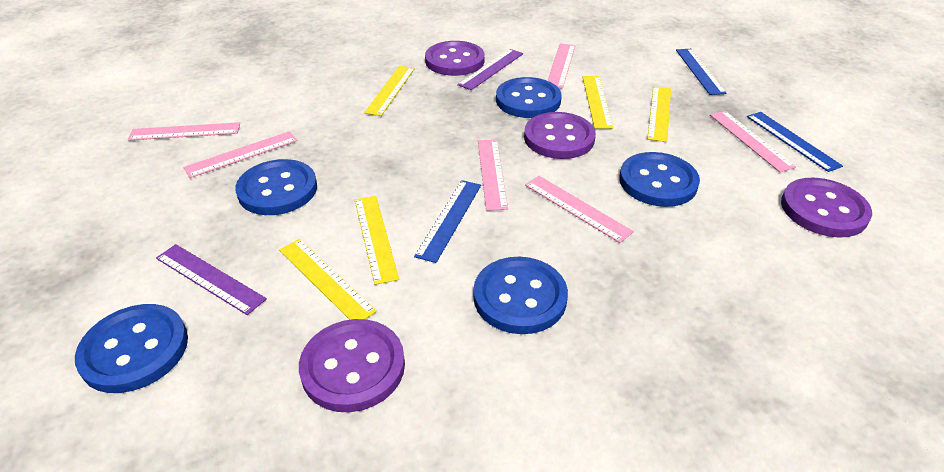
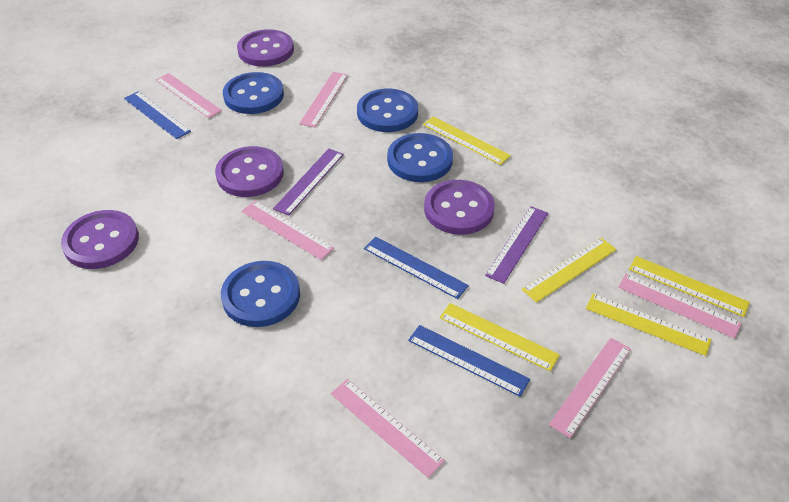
blue button: 5 -> 4

